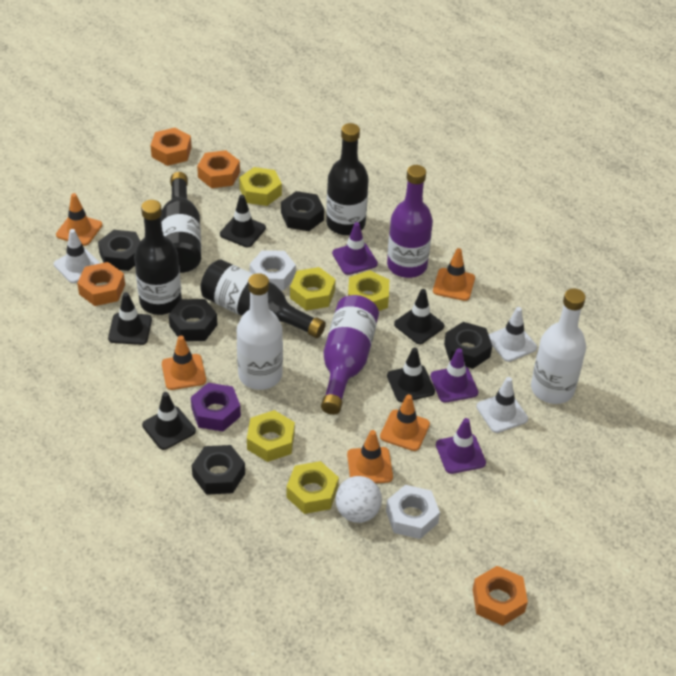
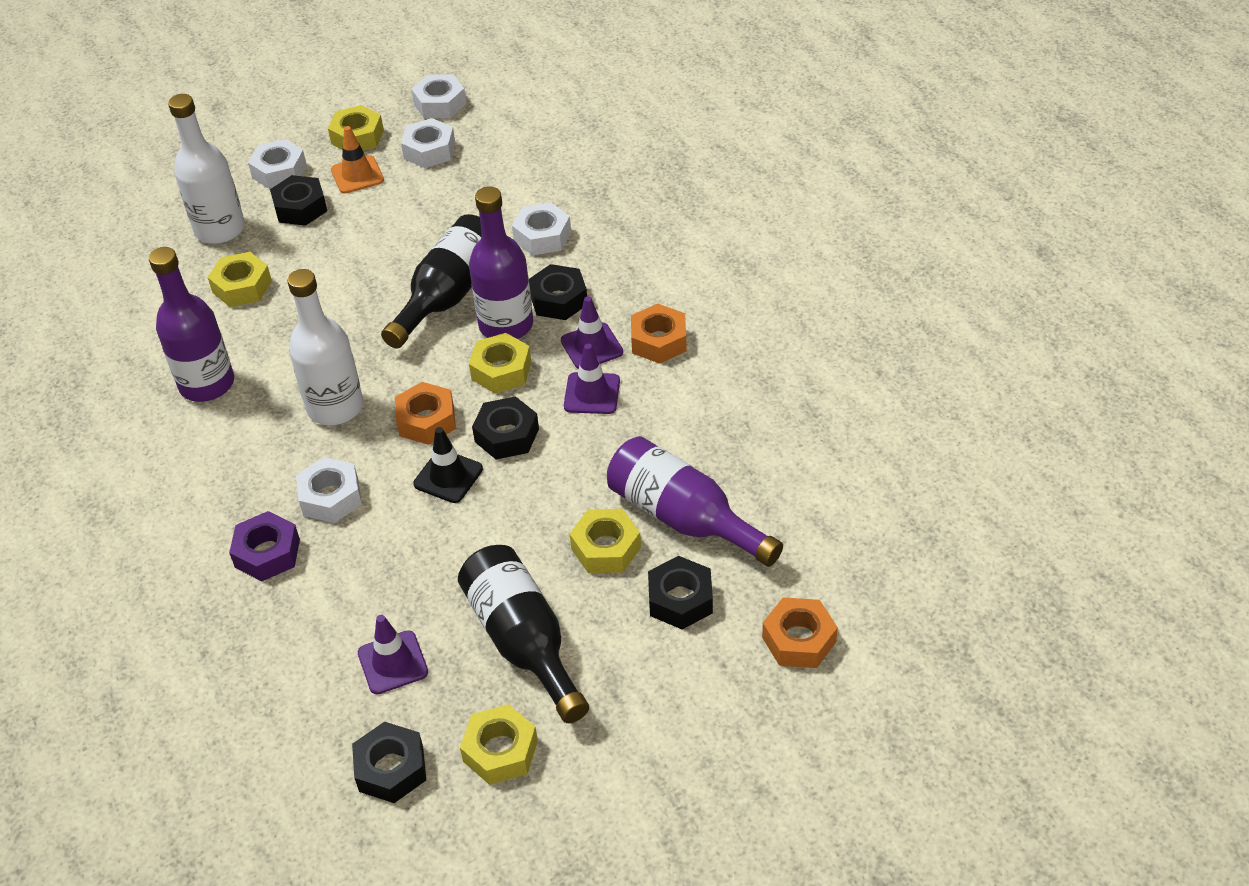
black bottle: 4 -> 2
black traffic cone: 5 -> 1
orange nut: 4 -> 3
orange traffic cone: 5 -> 1
purple bottle: 2 -> 3
white ball: 1 -> 0
white nut: 2 -> 5
white traffic cone: 3 -> 0

